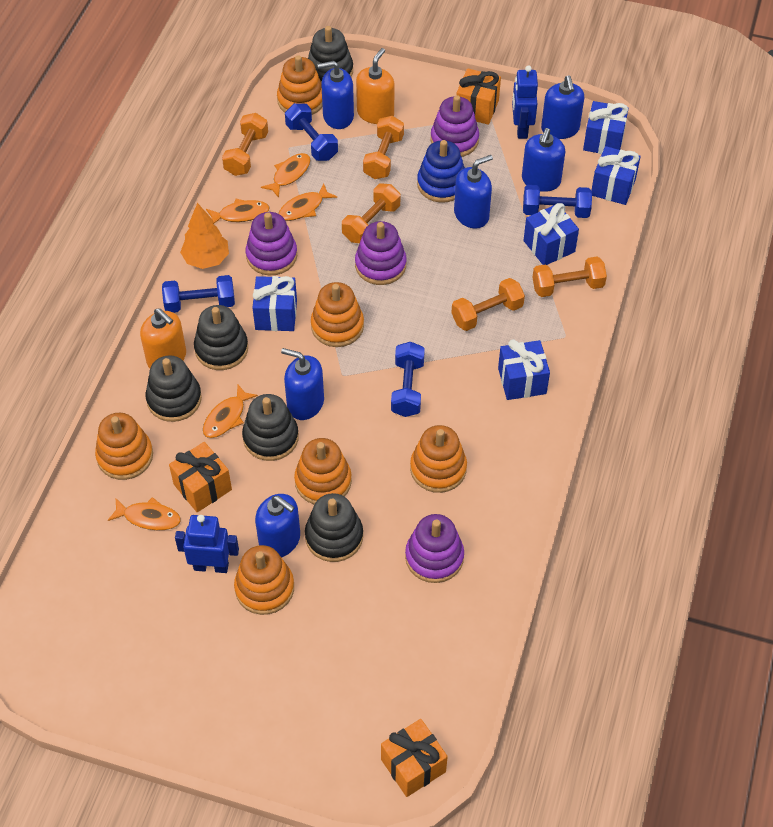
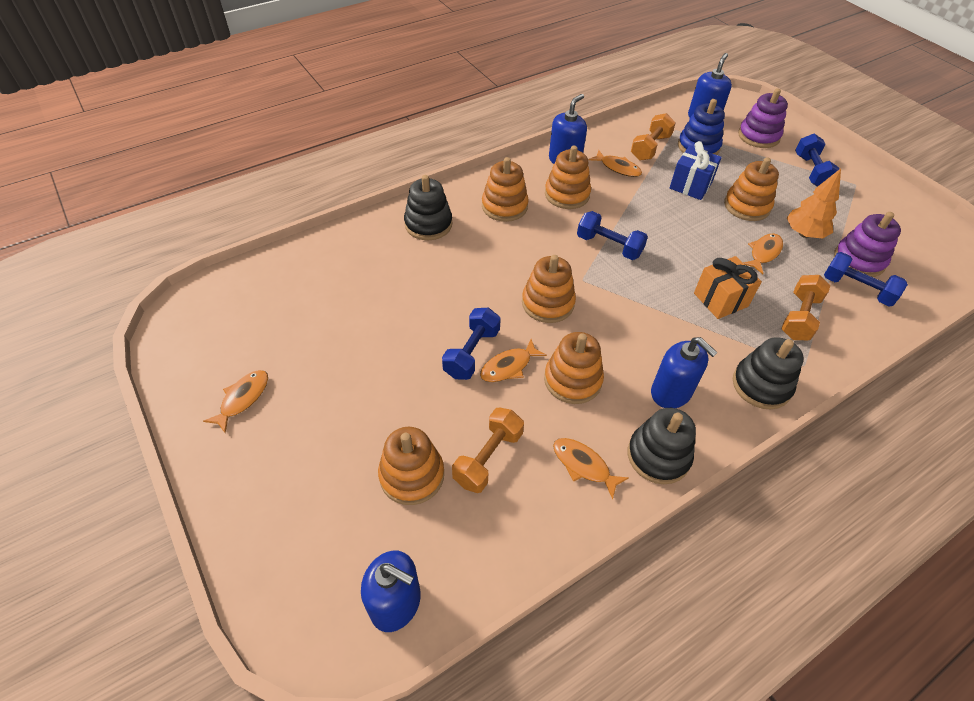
black stacking toy: 5 -> 3
blue gift: 5 -> 1
blue robot: 2 -> 0
blue soap dispenser: 6 -> 4
orange dumbbell: 5 -> 3
orange gift: 3 -> 1
orange soap dispenser: 2 -> 0
purple stacking toy: 4 -> 2

